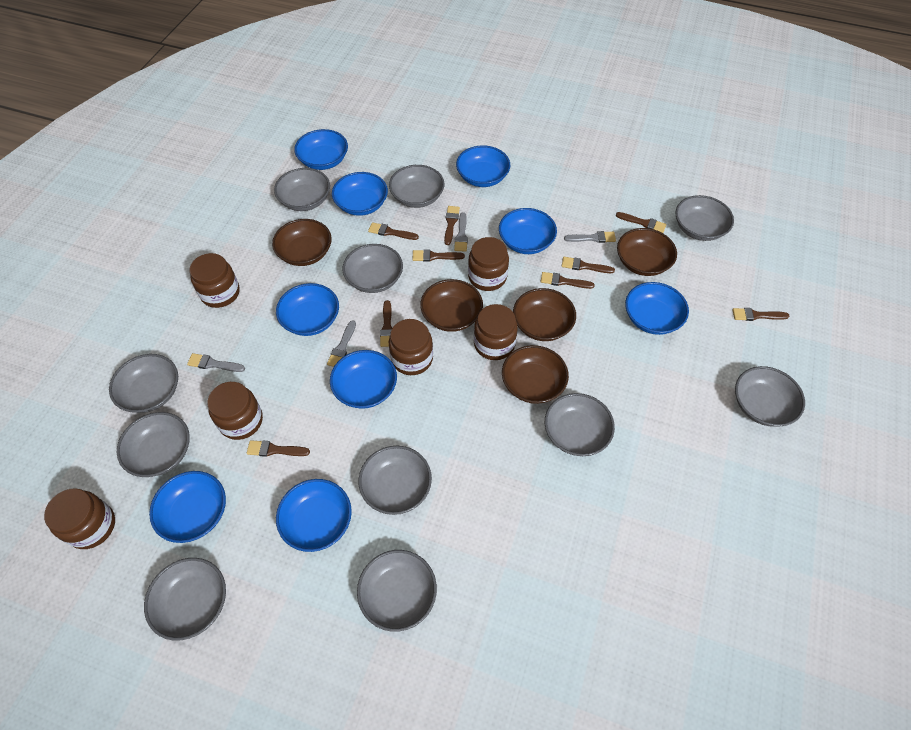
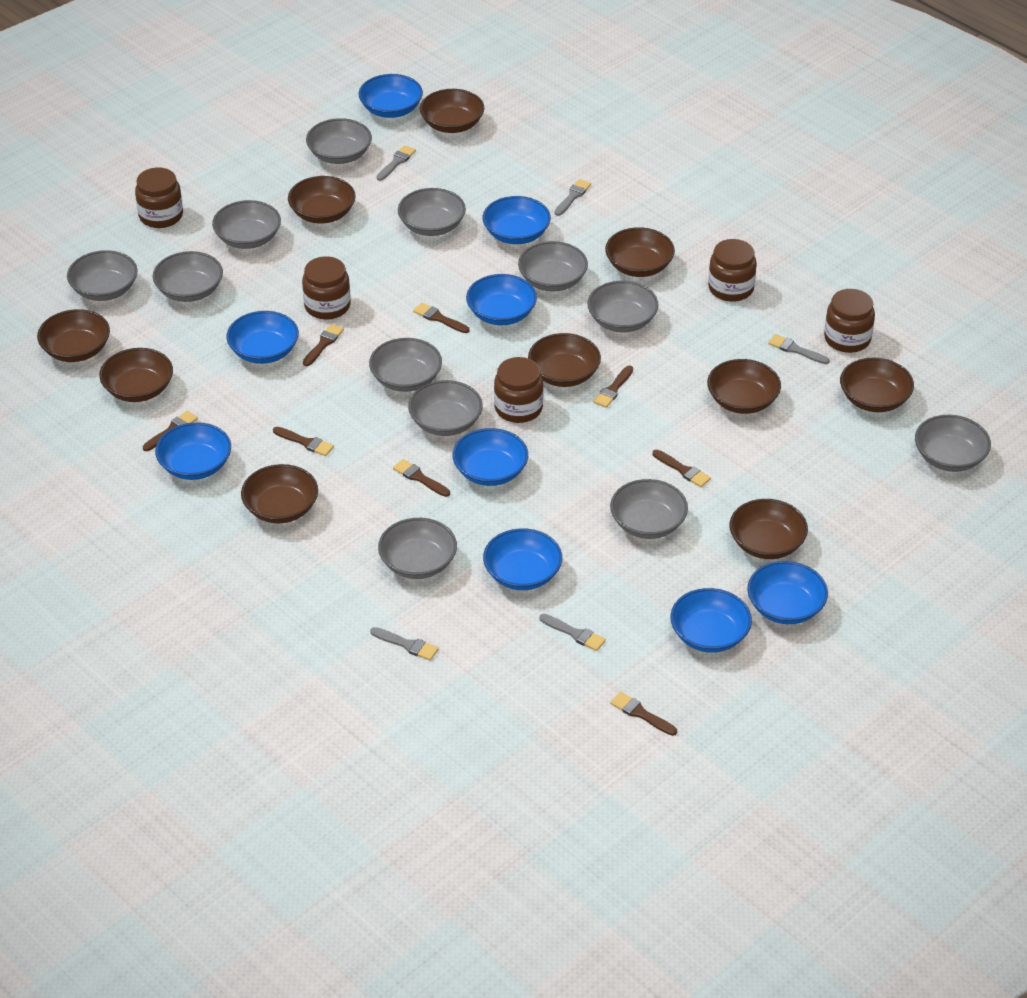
brown bowl: 5 -> 10
brown brush: 9 -> 8
brown jar: 6 -> 5
grey bowl: 11 -> 12
grey brush: 4 -> 5

